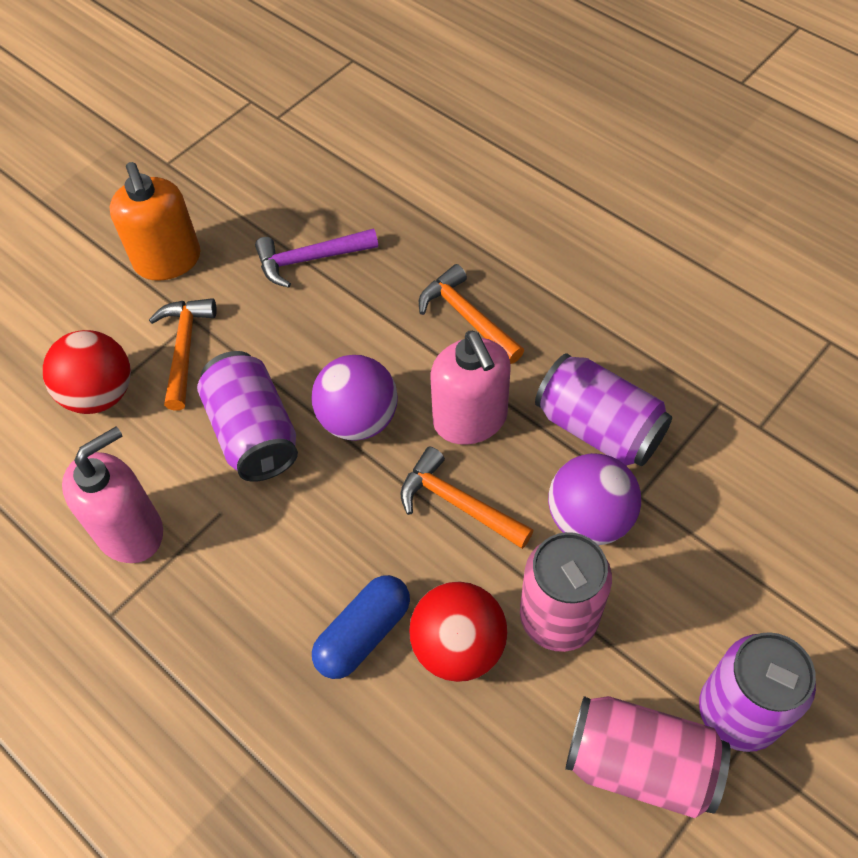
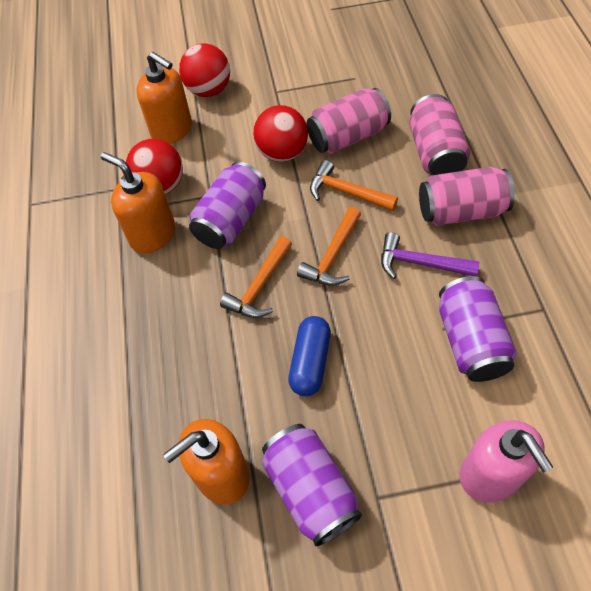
orange soap dispenser: 1 -> 3
pink can: 2 -> 3
pink soap dispenser: 2 -> 1
purple ball: 2 -> 0
red ball: 2 -> 3

